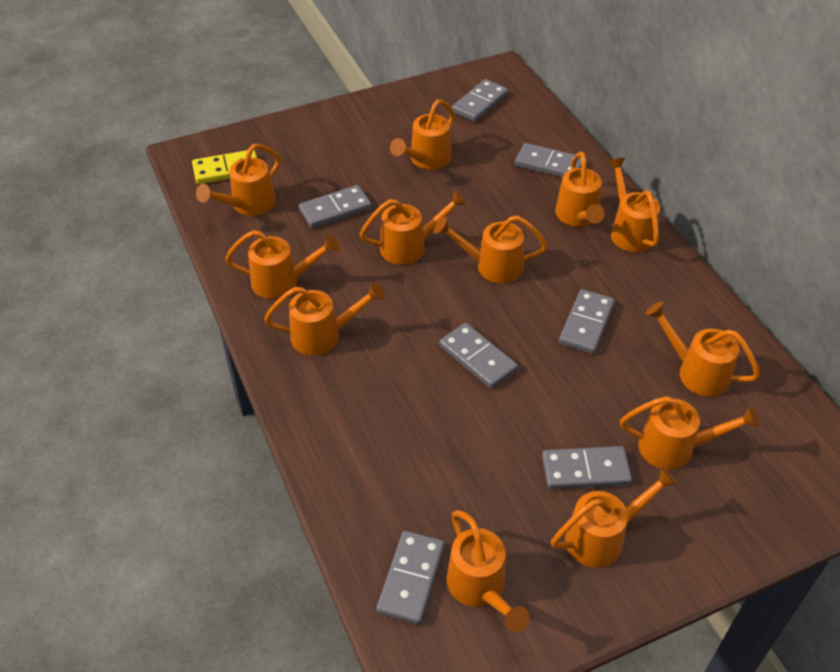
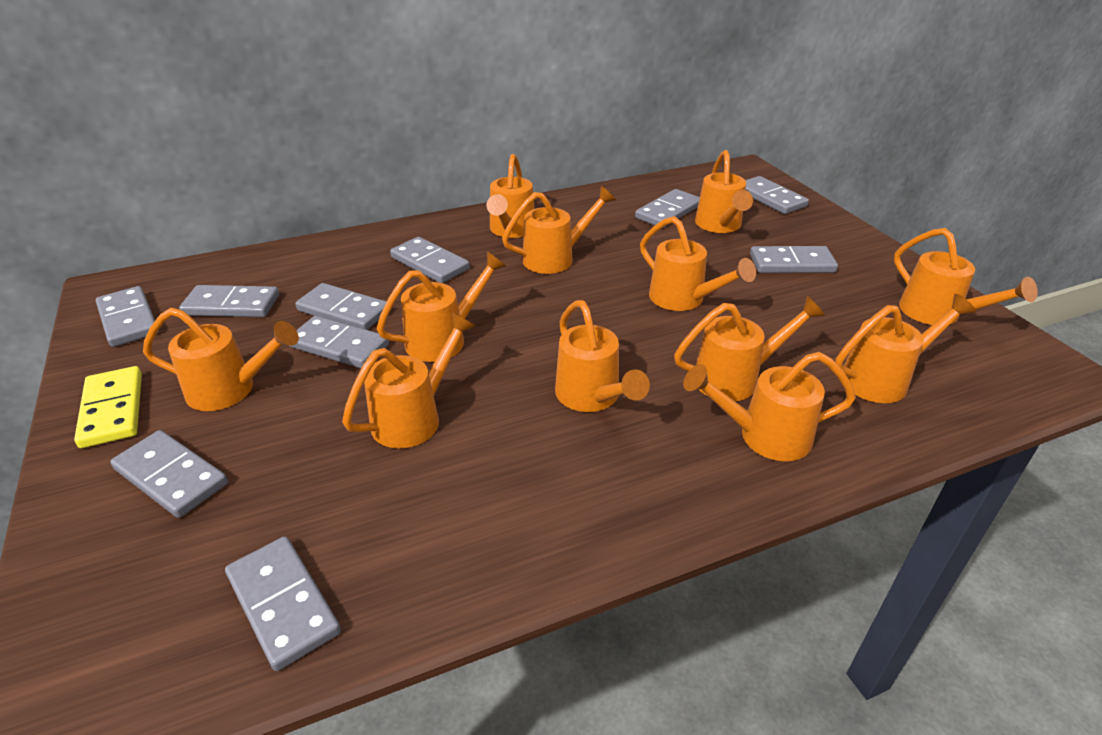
grey domino: 7 -> 10

